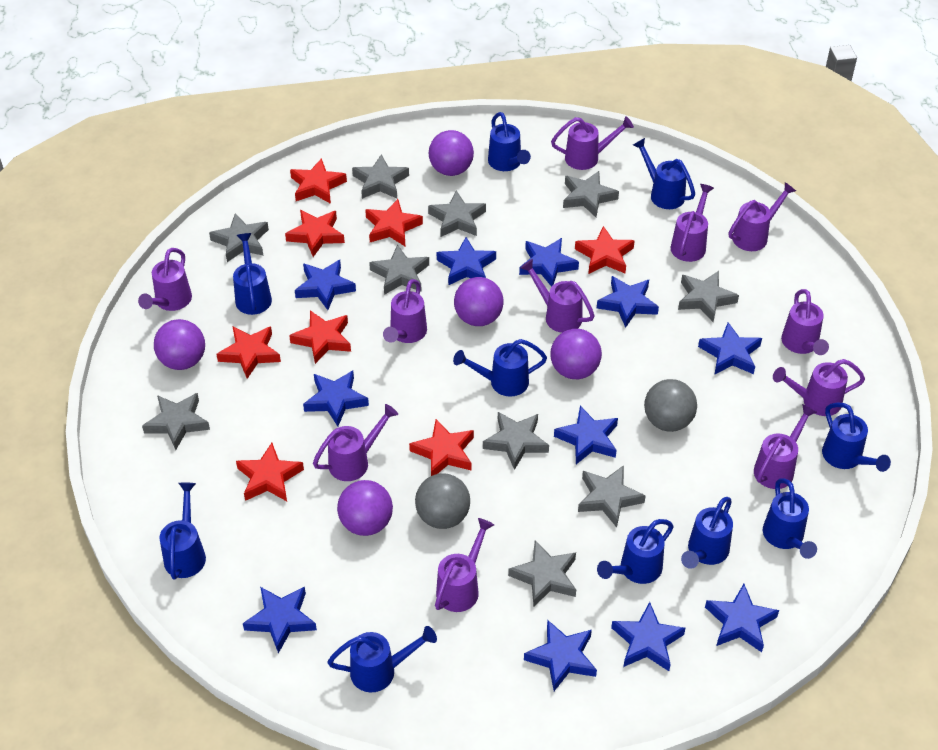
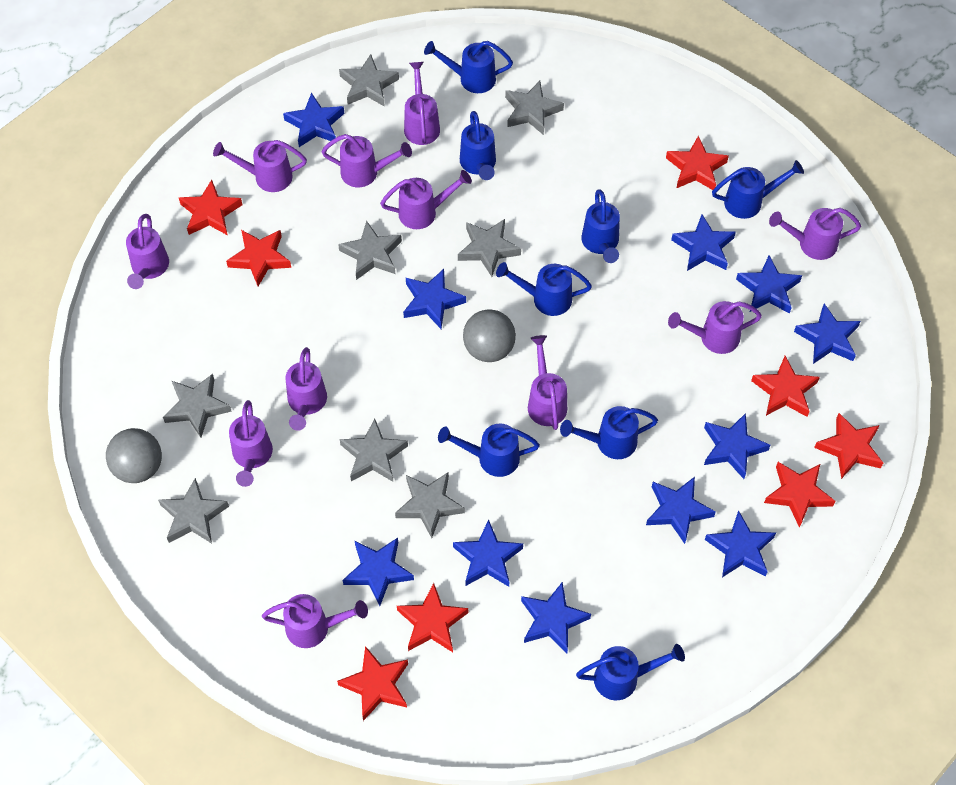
blue watering can: 10 -> 8
grey star: 10 -> 8
purple ball: 5 -> 0

